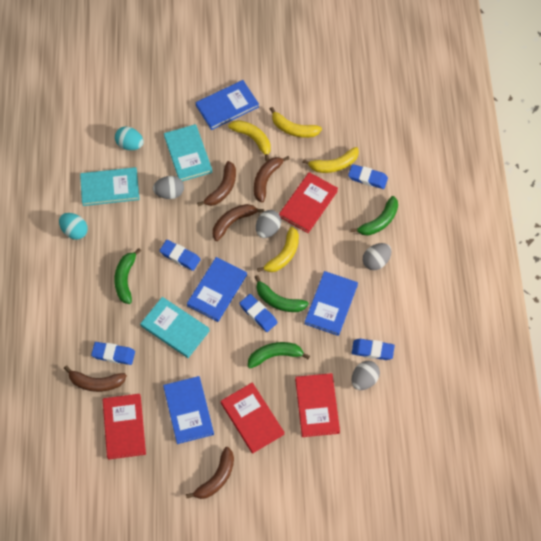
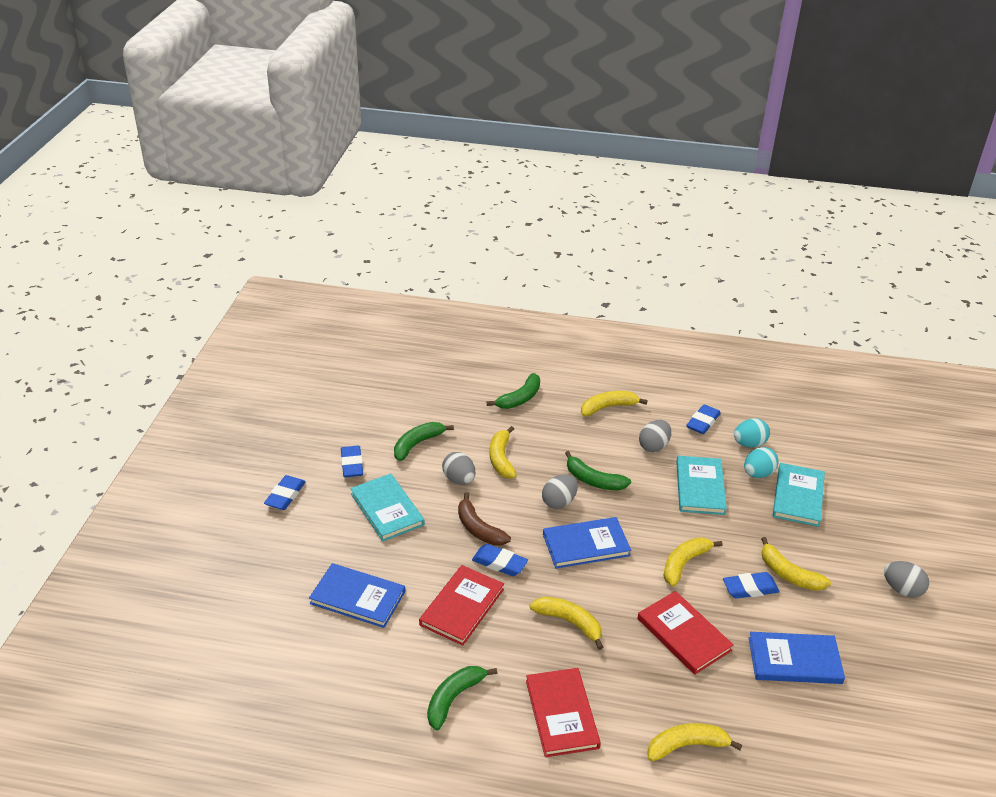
blue book: 4 -> 3
brown banana: 5 -> 1
red book: 4 -> 3
yellow banana: 4 -> 6

